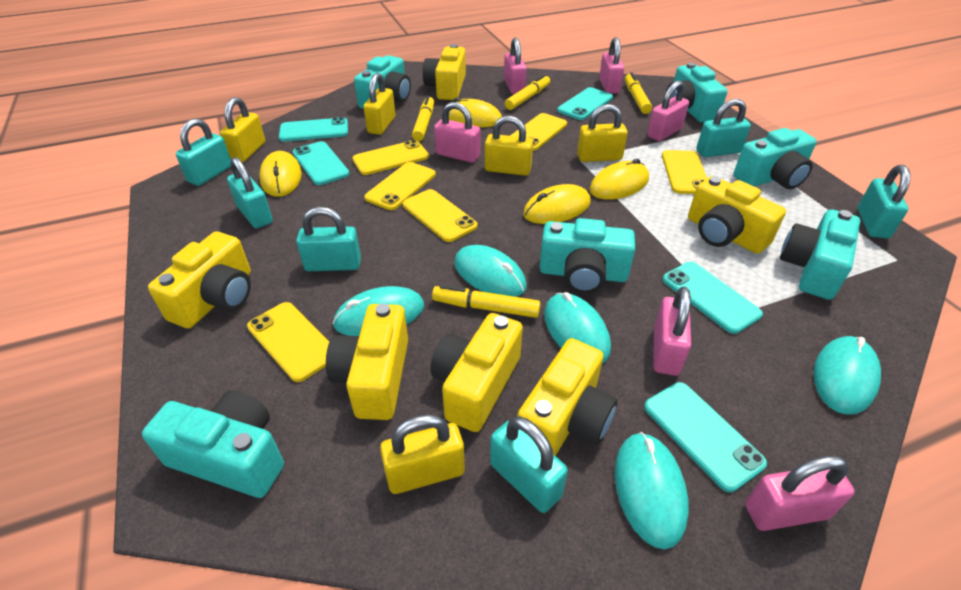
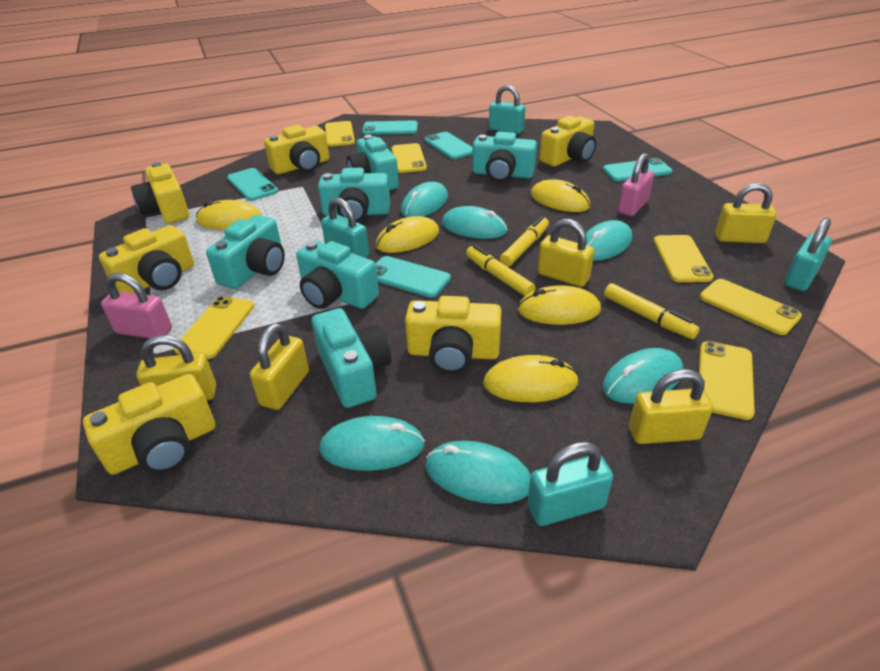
pink padlock: 6 -> 2
turquoise mouse: 5 -> 6
turquoise padlock: 6 -> 4
yellow marker: 4 -> 3
yellow mouse: 4 -> 5

